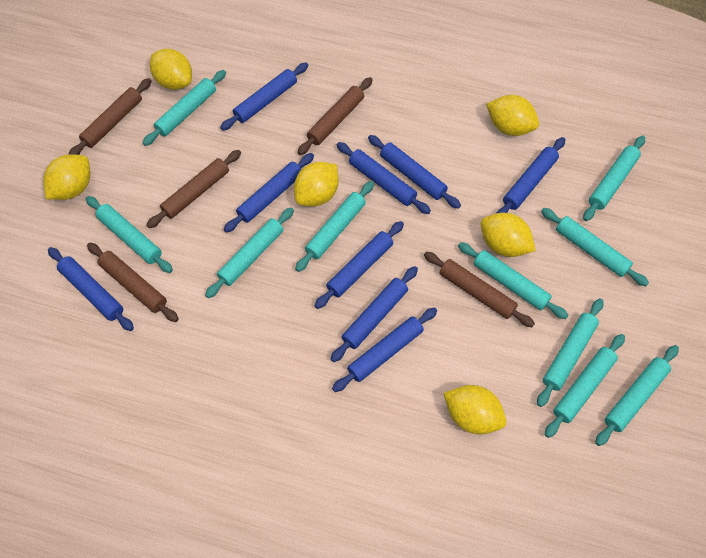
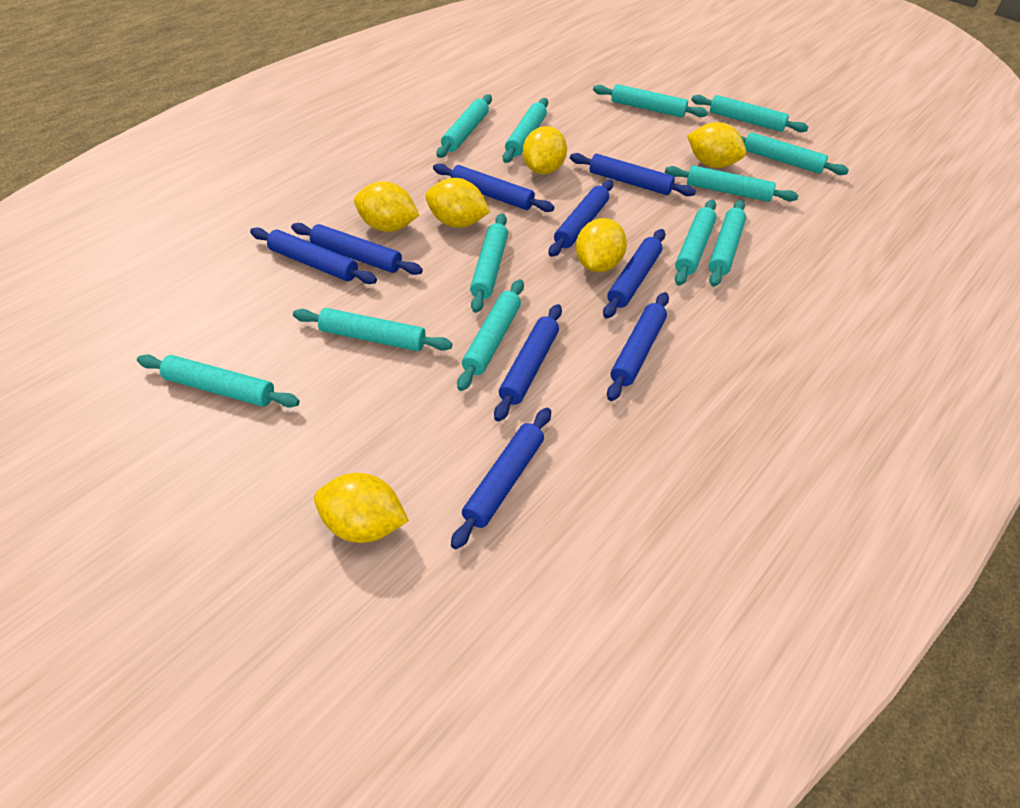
brown rolling pin: 5 -> 0
turquoise rolling pin: 10 -> 12

